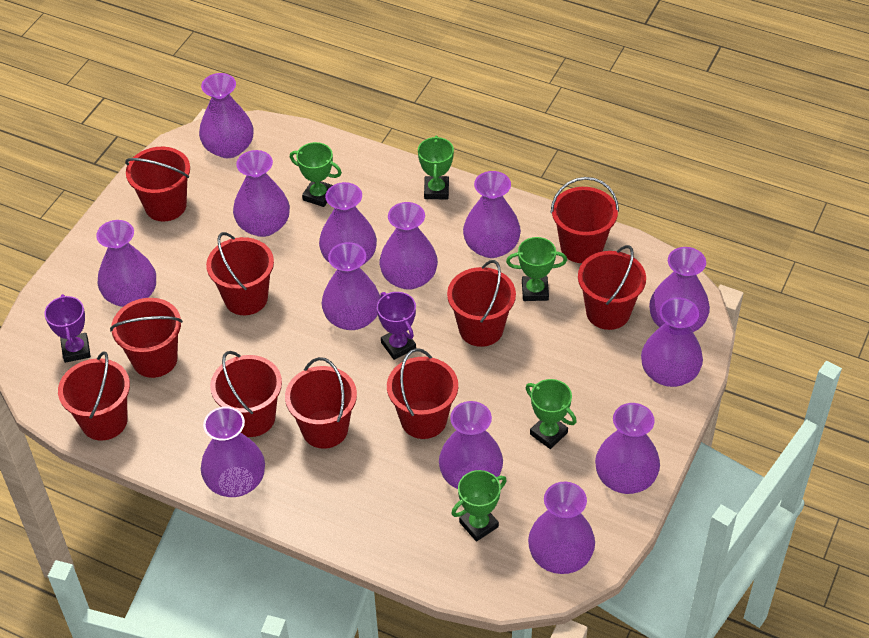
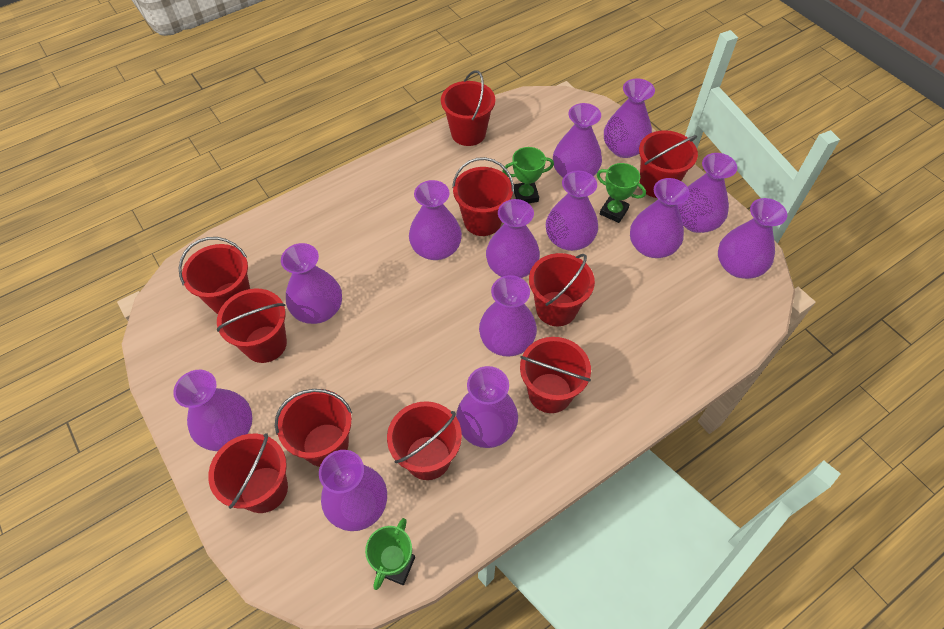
green trophy: 5 -> 3
purple trophy: 2 -> 0

